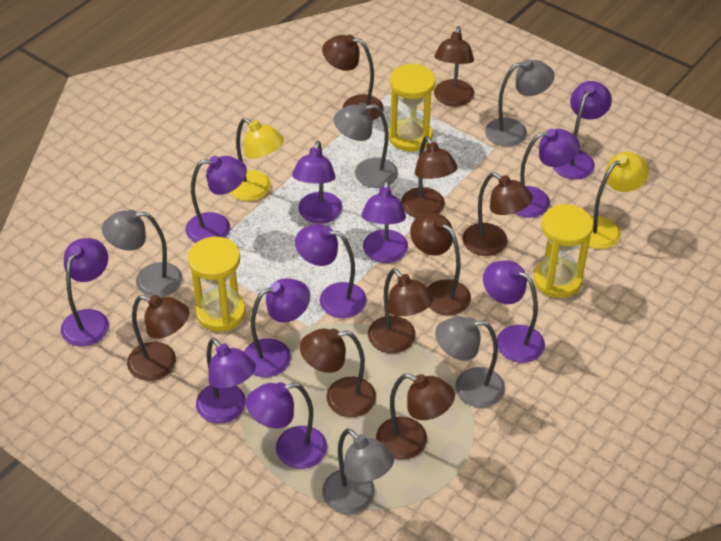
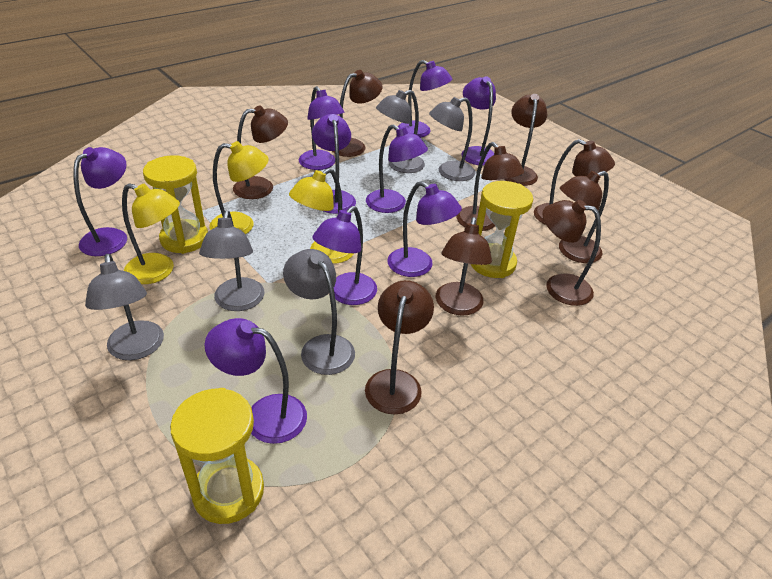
purple lamp: 11 -> 9
yellow lamp: 2 -> 3

